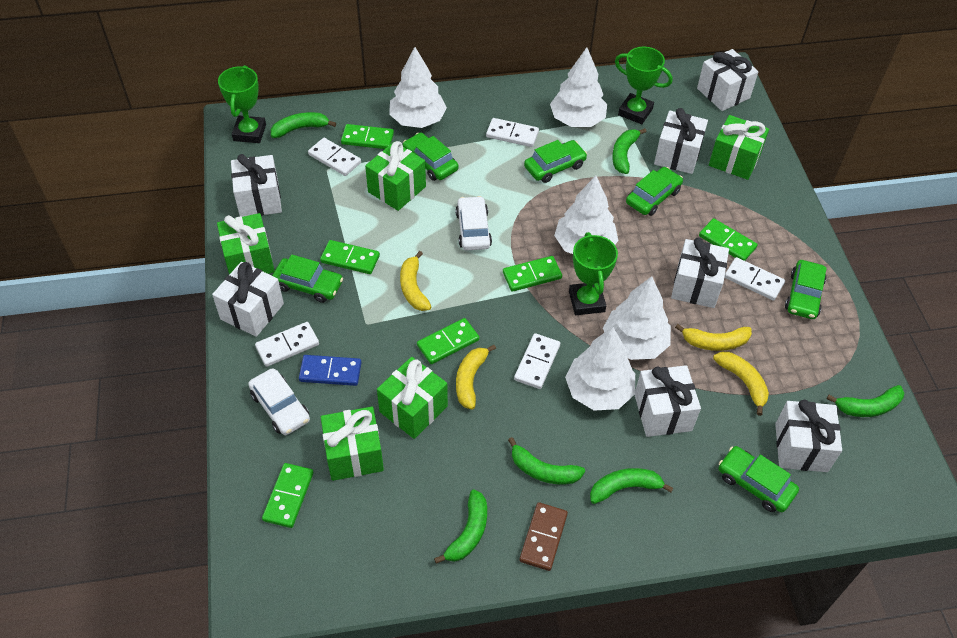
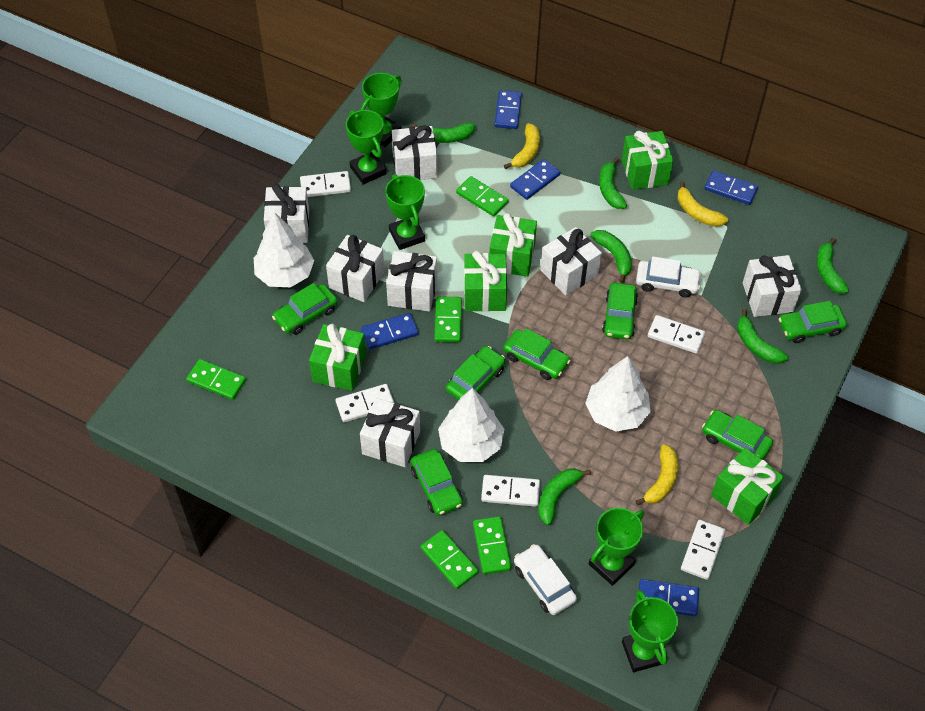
blue domino: 1 -> 5
brown domino: 1 -> 0
green car: 6 -> 7
green domino: 6 -> 5
green trophy: 3 -> 5
white tree: 5 -> 3
yellow banana: 4 -> 3

